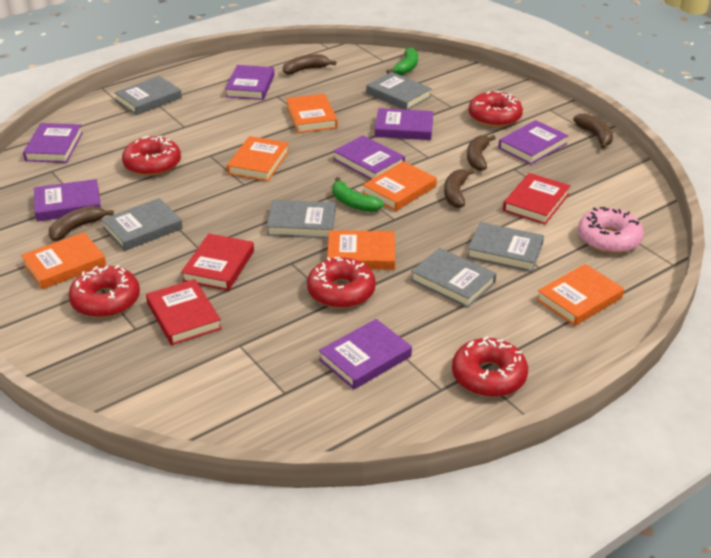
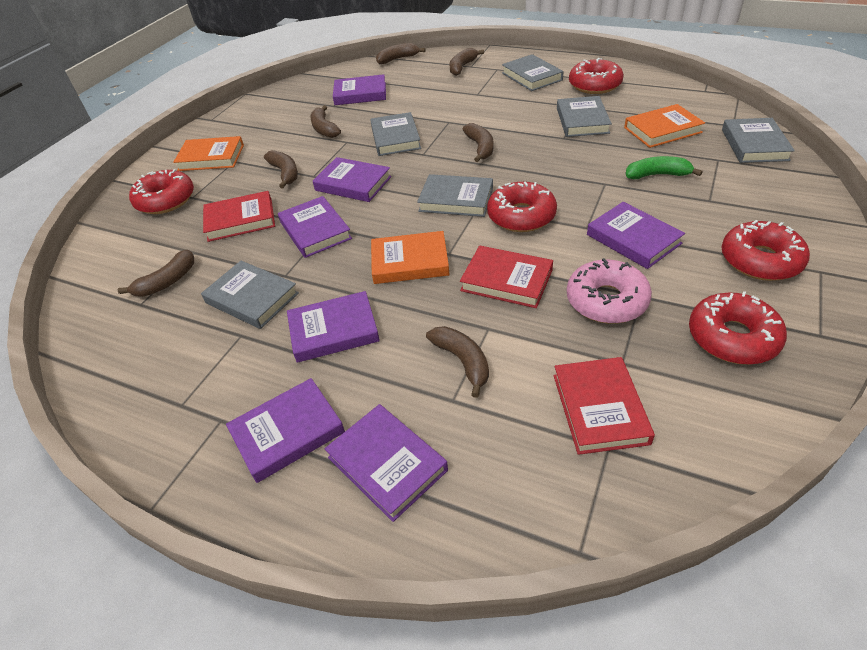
brown banana: 5 -> 7
green banana: 2 -> 1
orange book: 6 -> 3

